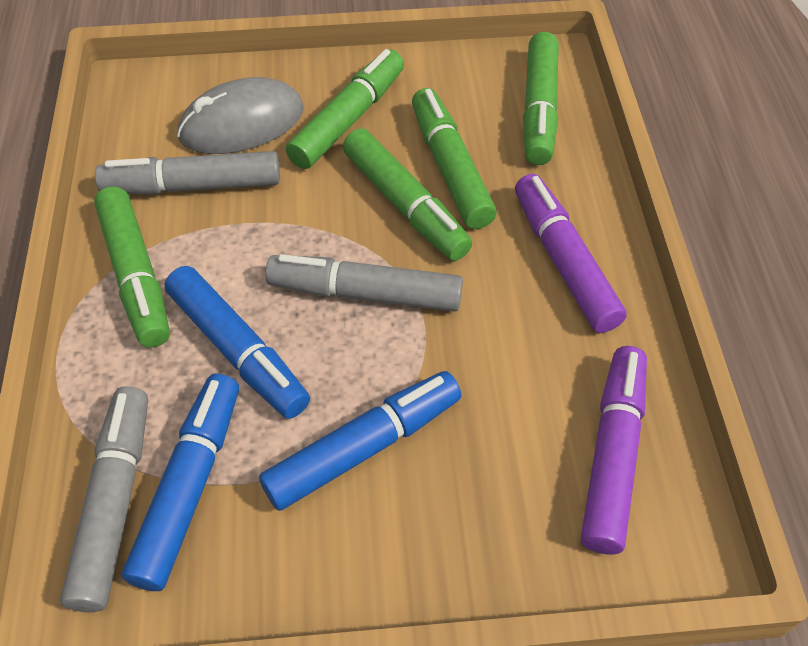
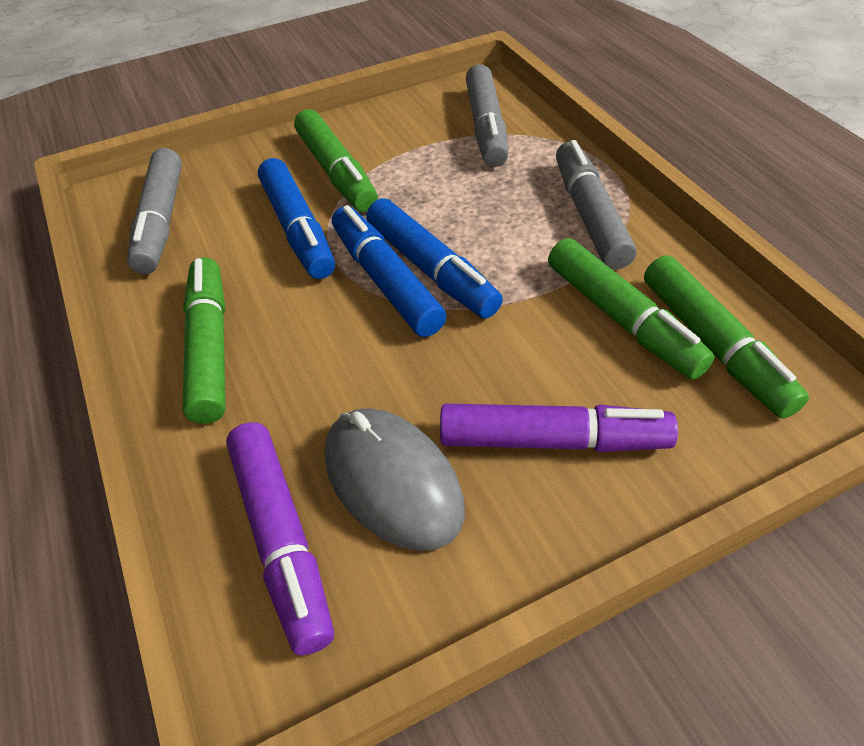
green marker: 5 -> 4

